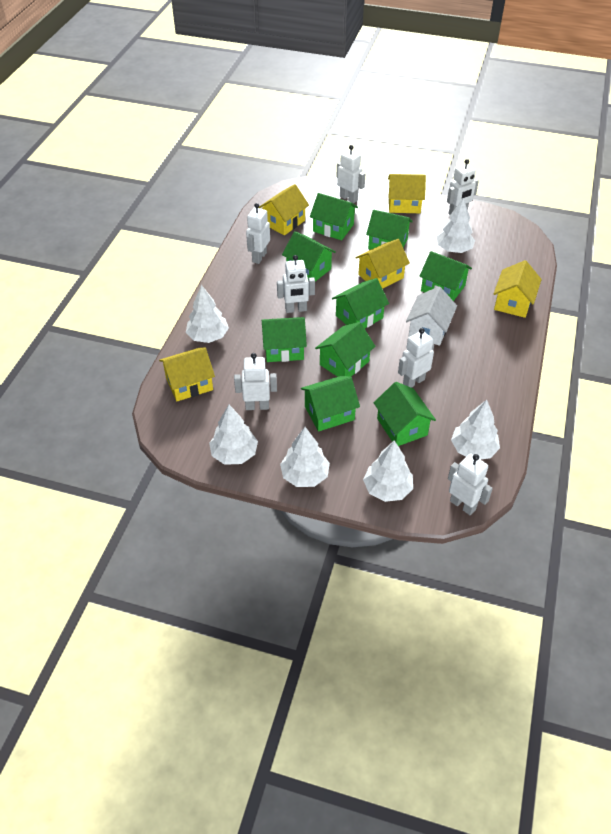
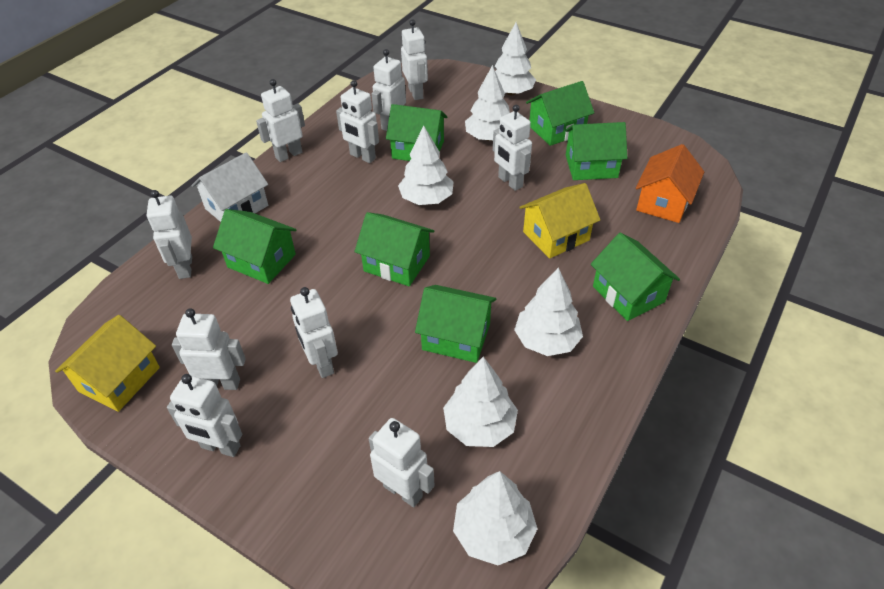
green house: 9 -> 7
orange house: 0 -> 1
white robot: 7 -> 10
yellow house: 5 -> 2

